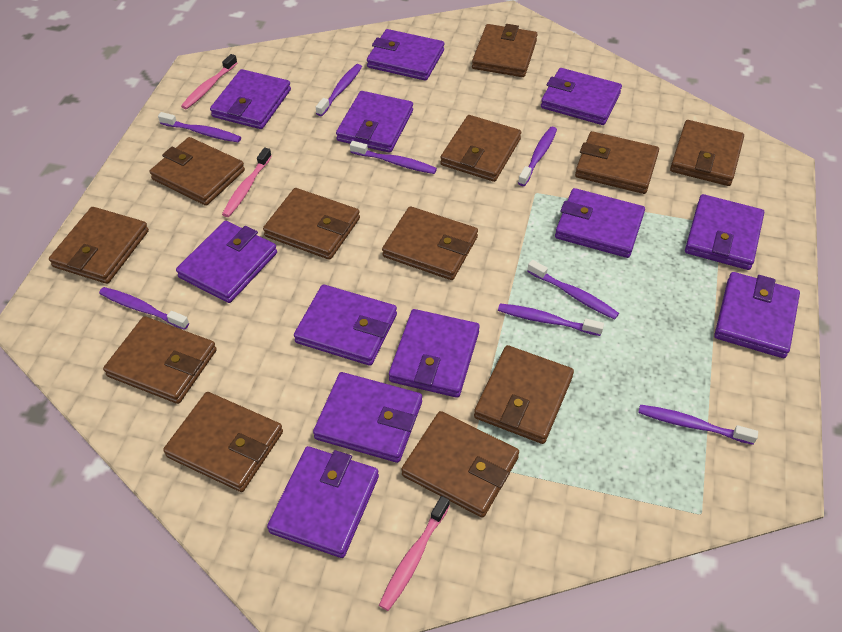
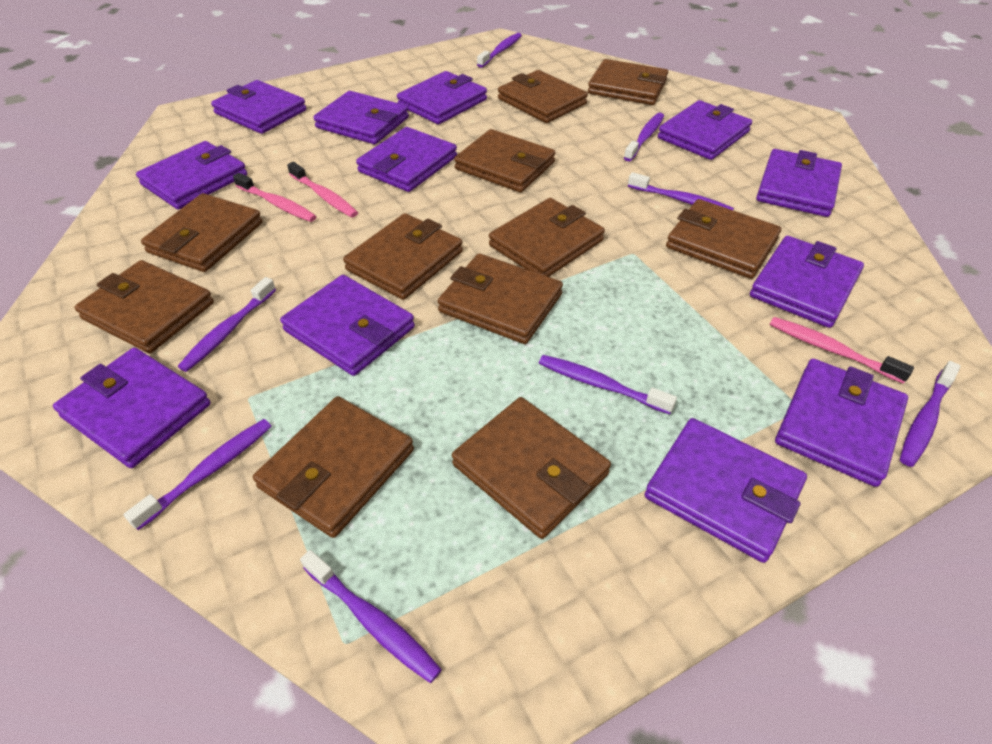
brown wallet: 12 -> 11

